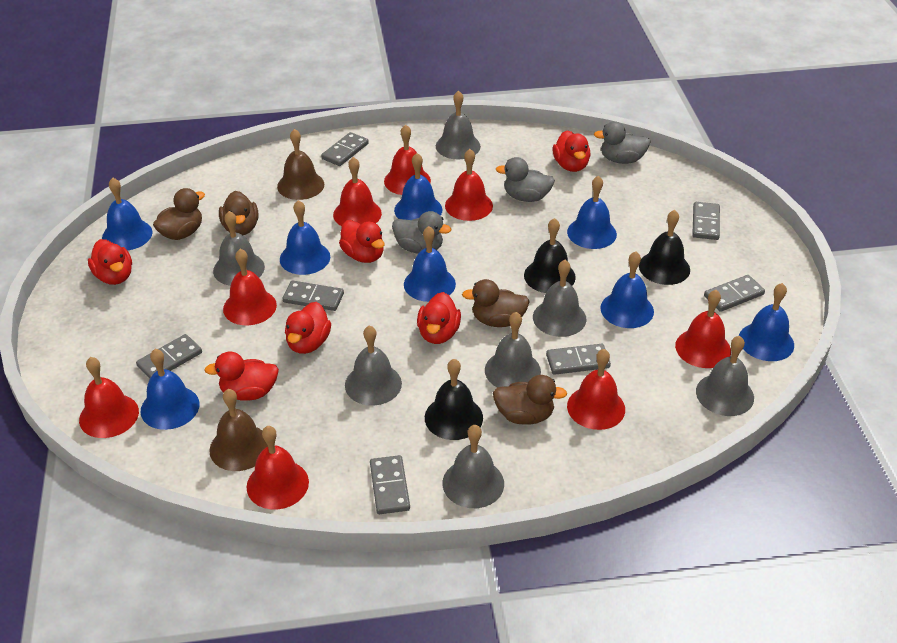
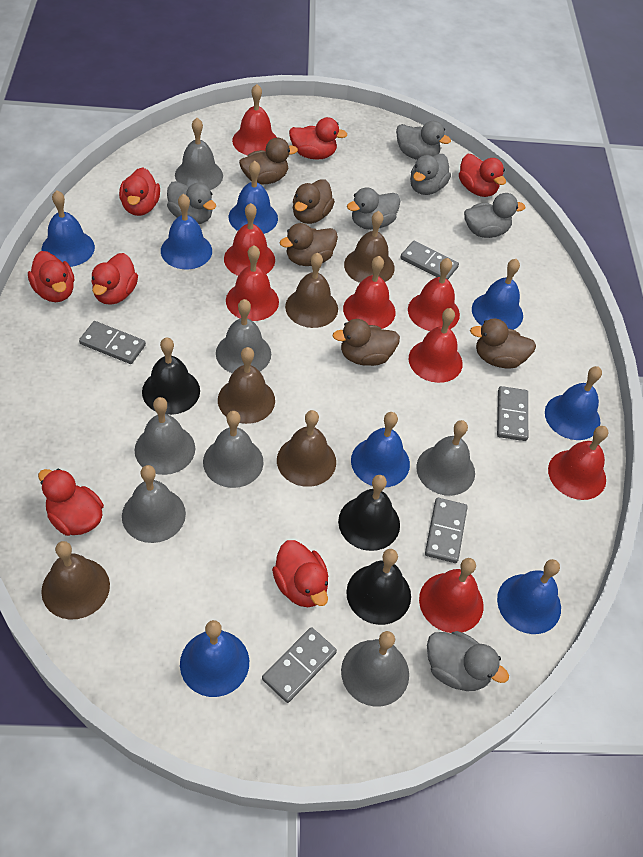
brown bell: 2 -> 5
brown duck: 4 -> 5
grey domino: 7 -> 5
grey duck: 3 -> 6
red duck: 6 -> 7

